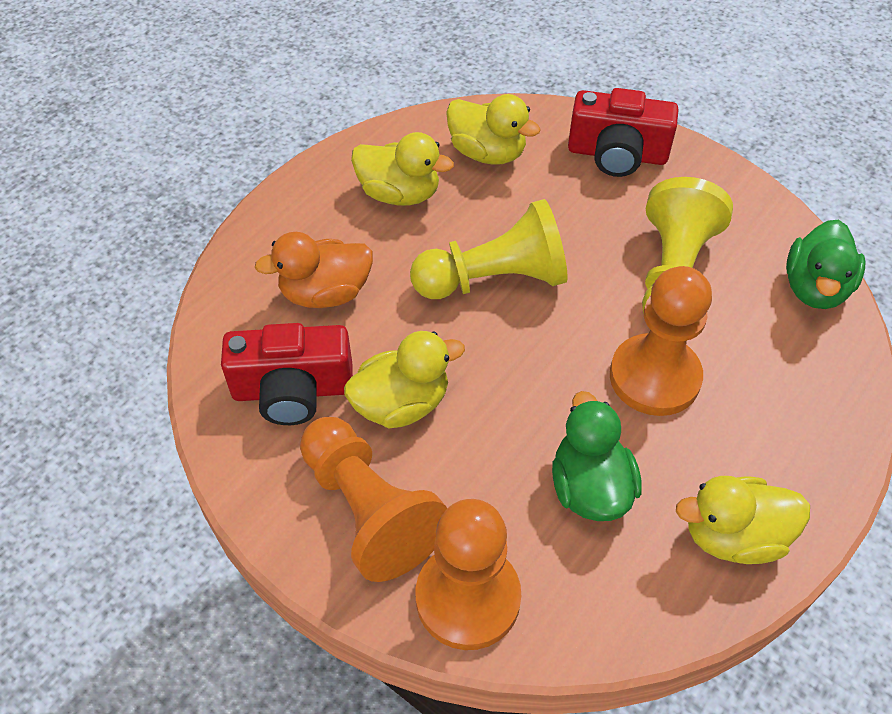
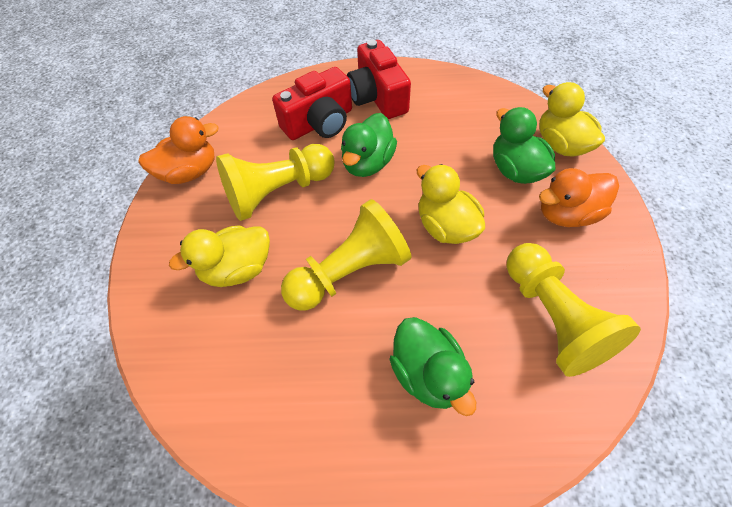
green duck: 2 -> 3
orange duck: 1 -> 2
orange pawn: 3 -> 0
yellow duck: 4 -> 3
yellow pawn: 2 -> 3

